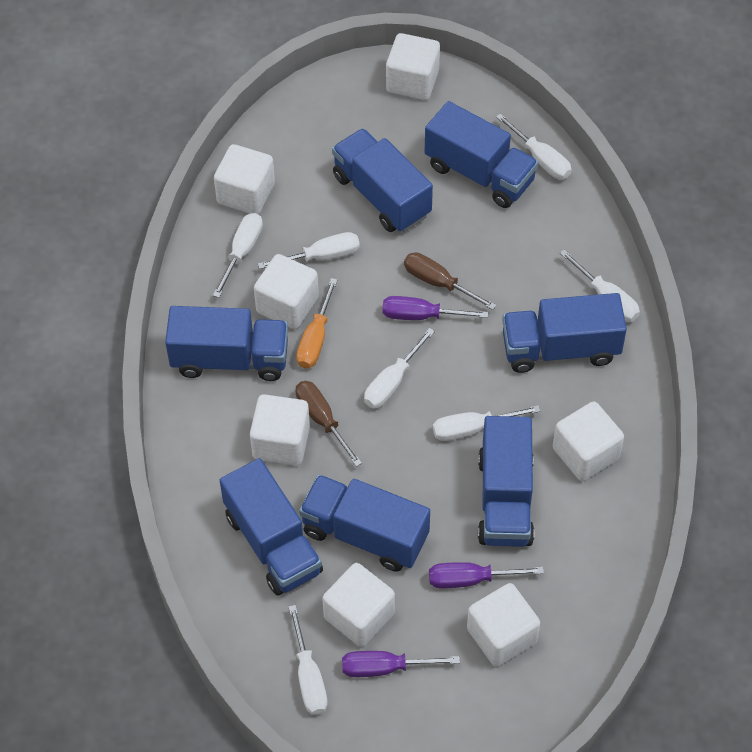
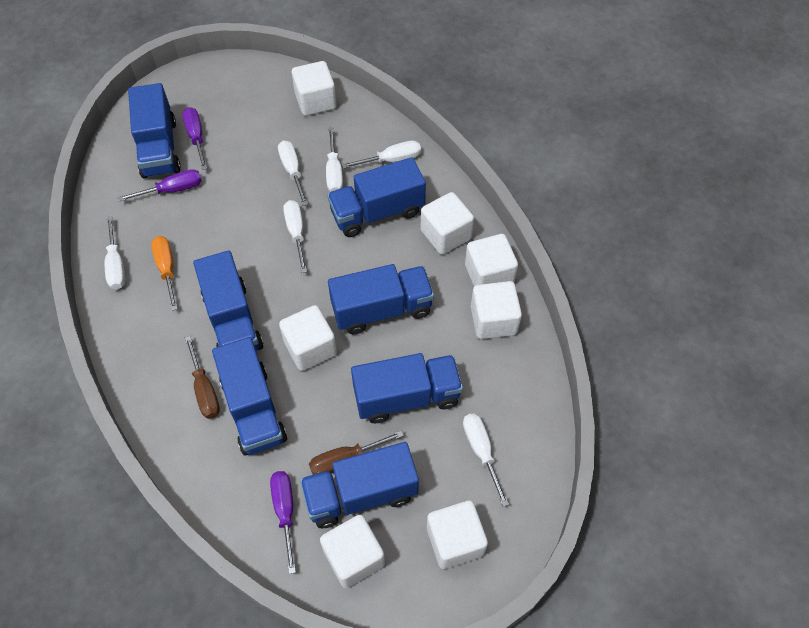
white screwdriver: 7 -> 6

